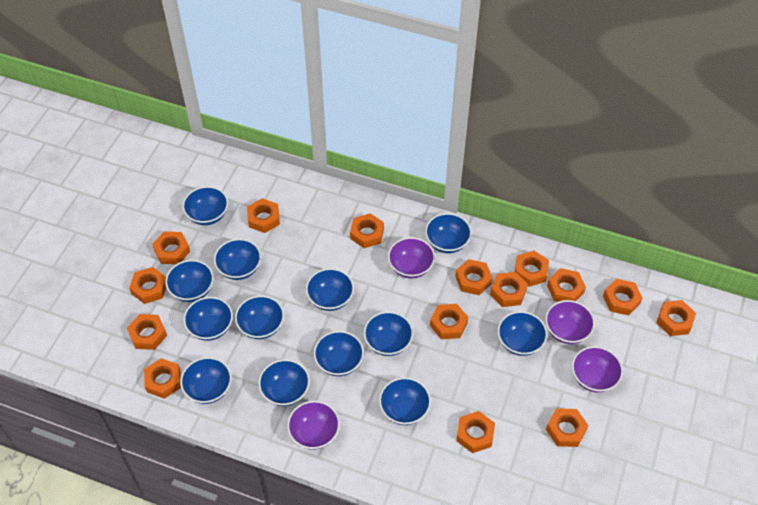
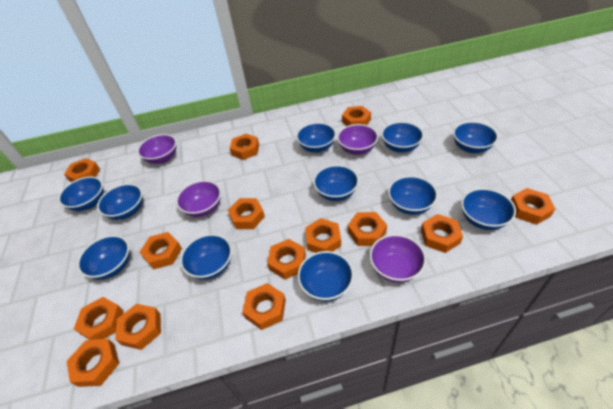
blue bowl: 13 -> 11
orange nut: 15 -> 14

